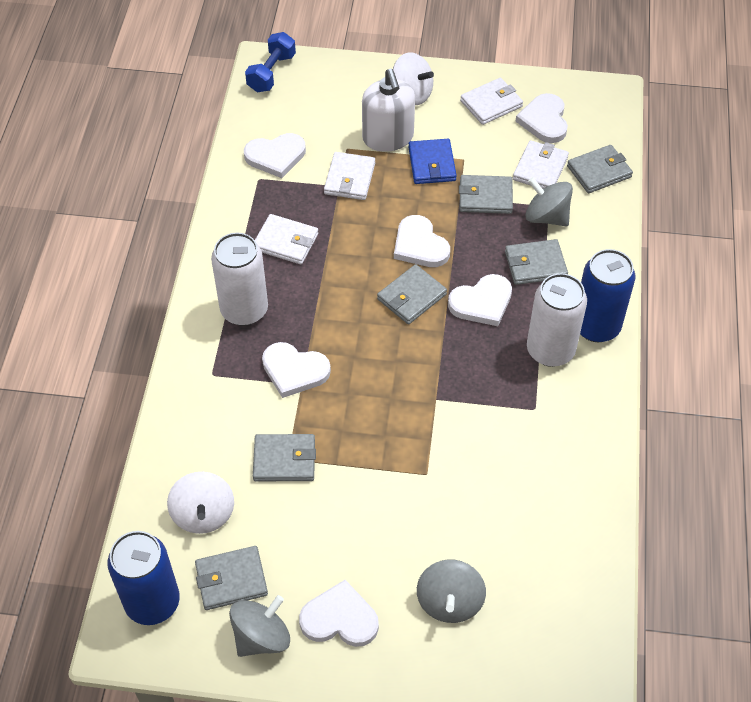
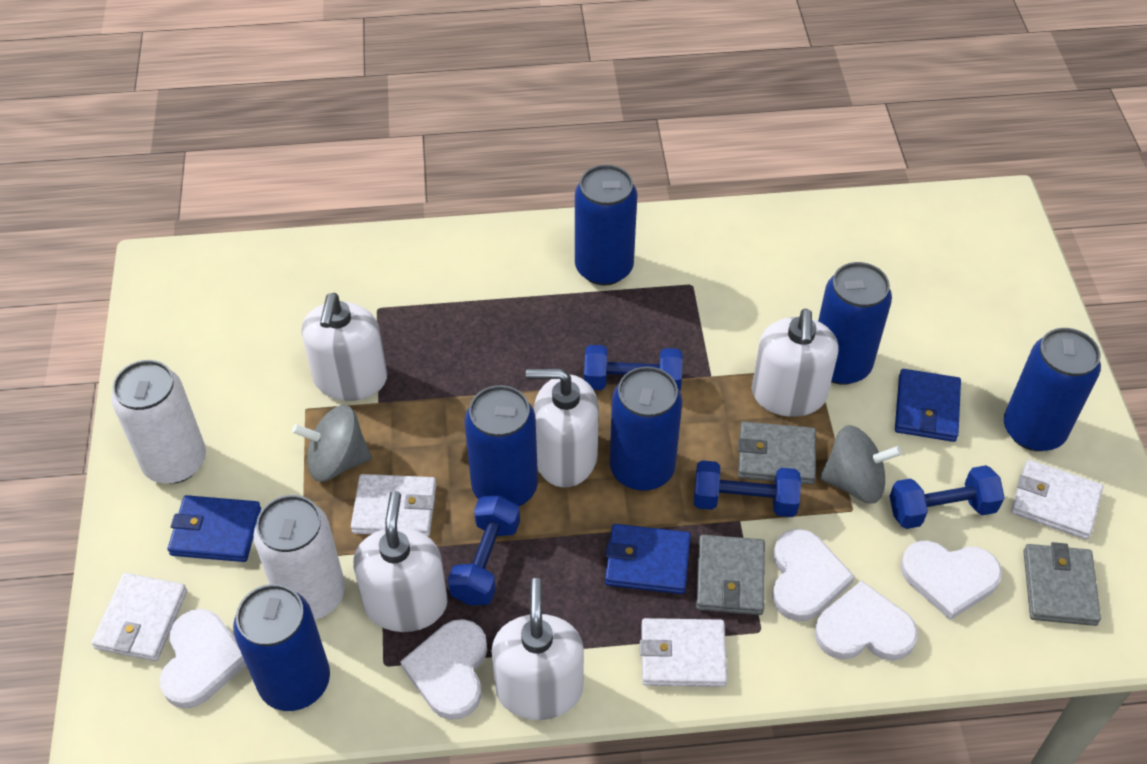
blue can: 2 -> 6
blue dumbbell: 1 -> 4
blue wallet: 1 -> 3
grey spinning top: 3 -> 2
grey wallet: 6 -> 3
white heart: 6 -> 5
white soap dispenser: 1 -> 5
white spinning top: 2 -> 0

